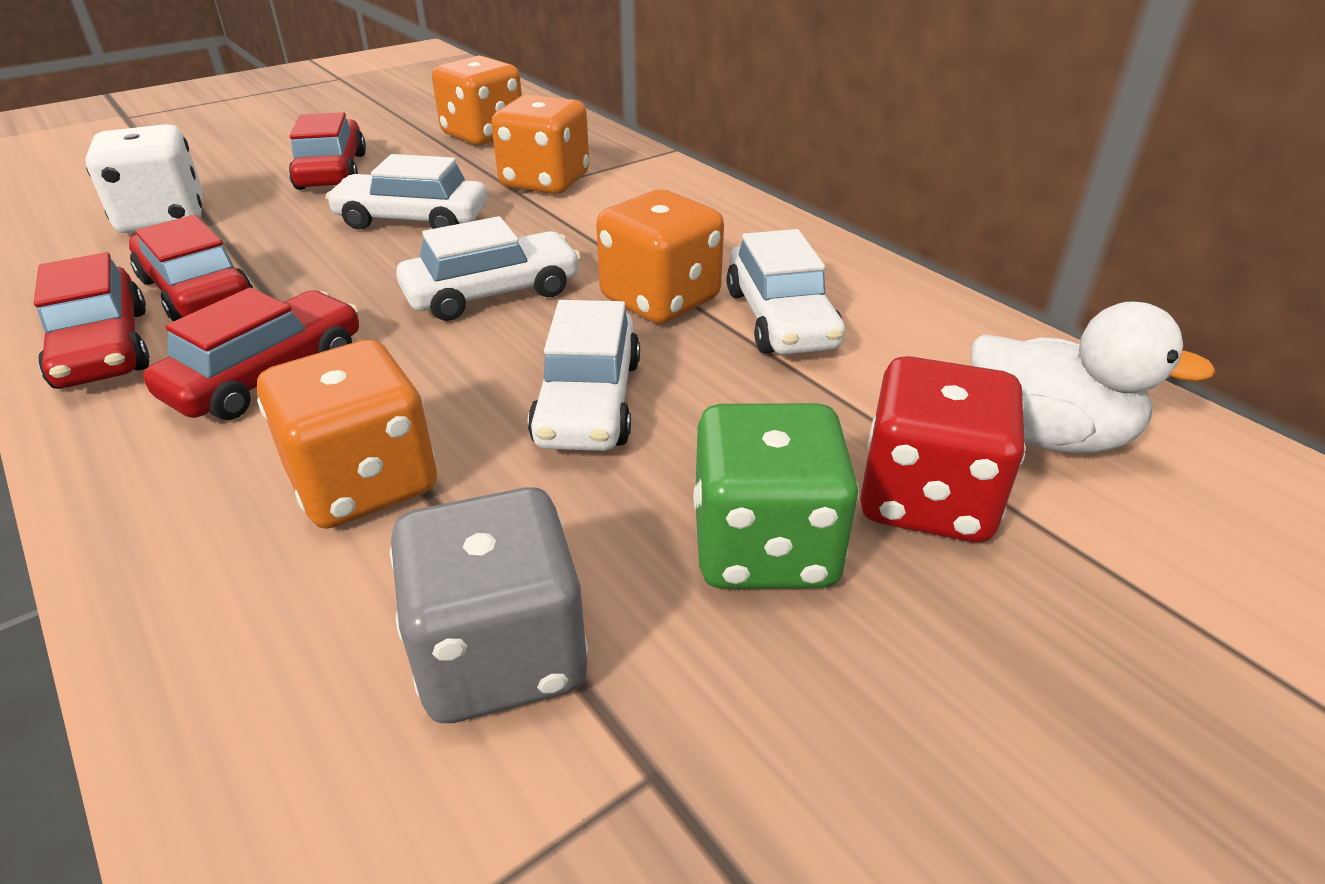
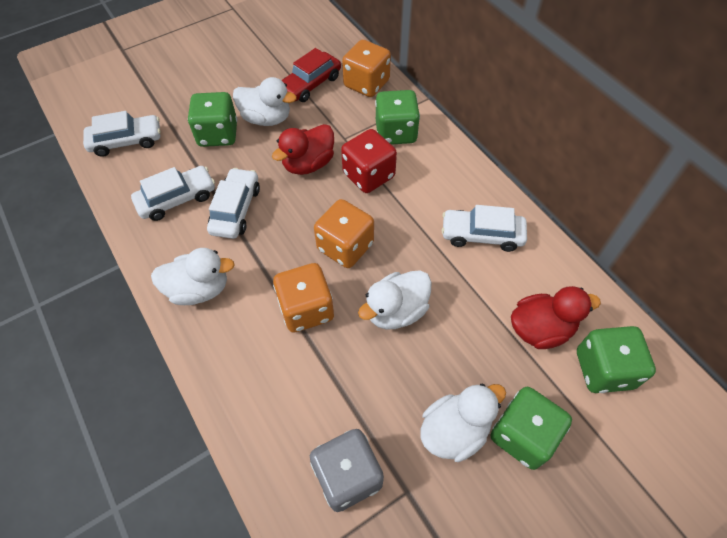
green dice: 1 -> 4
orange dice: 4 -> 3
red car: 4 -> 1
red duck: 0 -> 2
white dice: 1 -> 0
white duck: 1 -> 4

